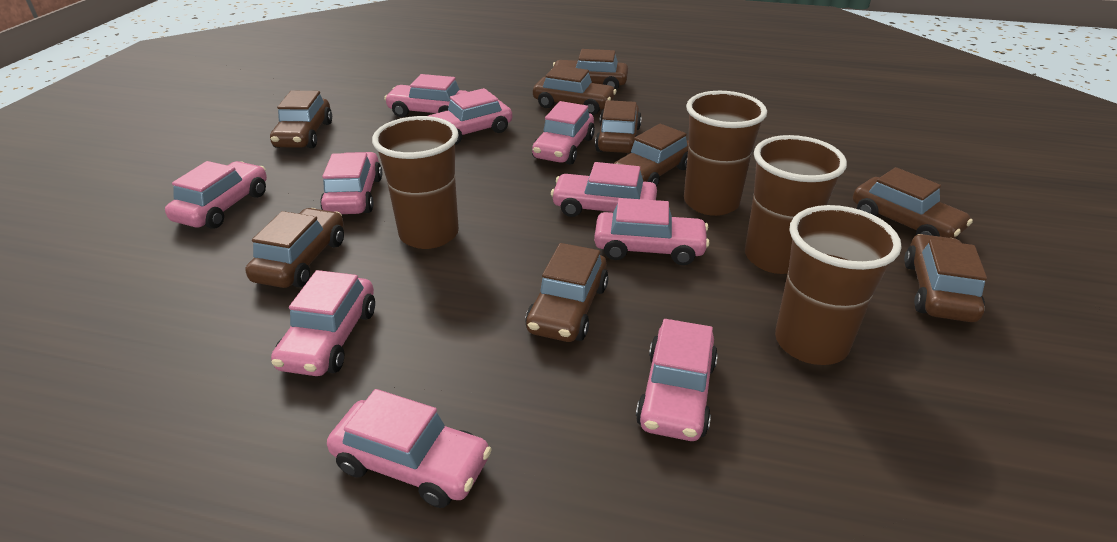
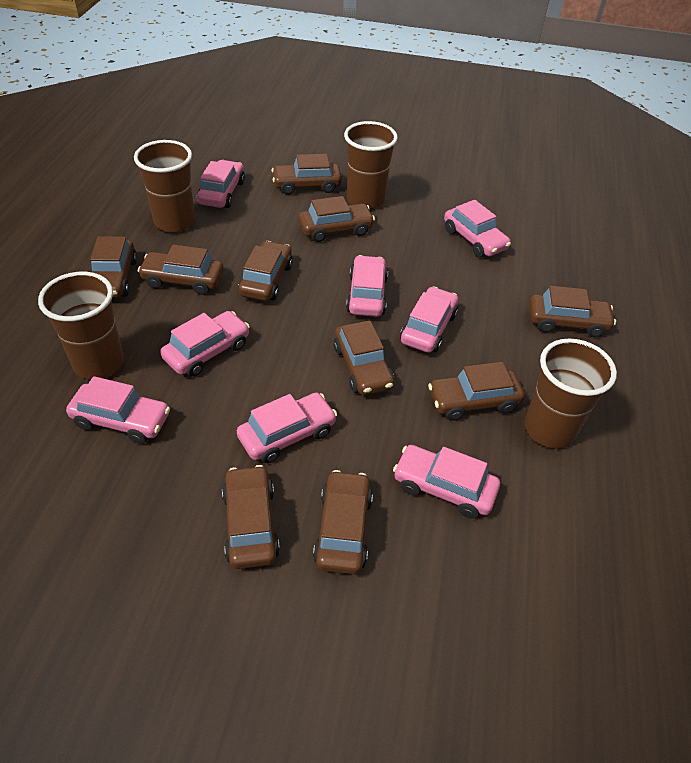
brown car: 9 -> 10
pink car: 10 -> 8

